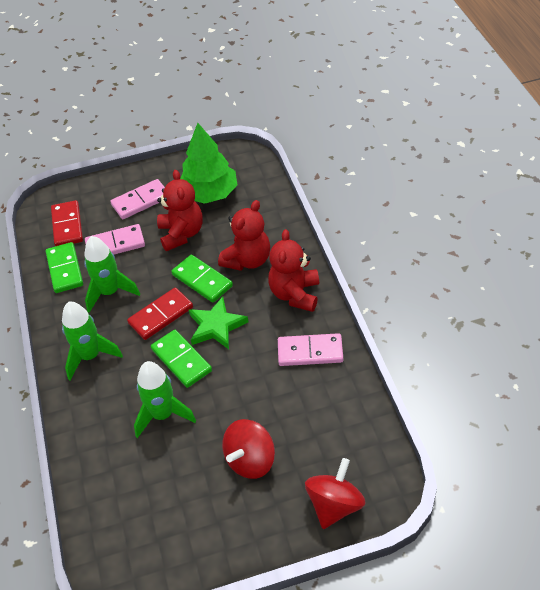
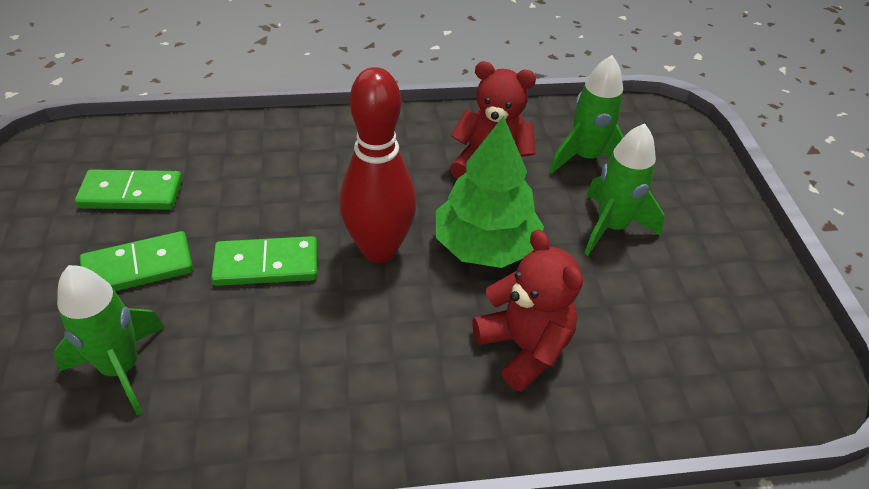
green star: 1 -> 0
pink domino: 3 -> 0
red bowling pin: 0 -> 1
red domino: 2 -> 0
red spinning top: 2 -> 0
red teddy bear: 3 -> 2

